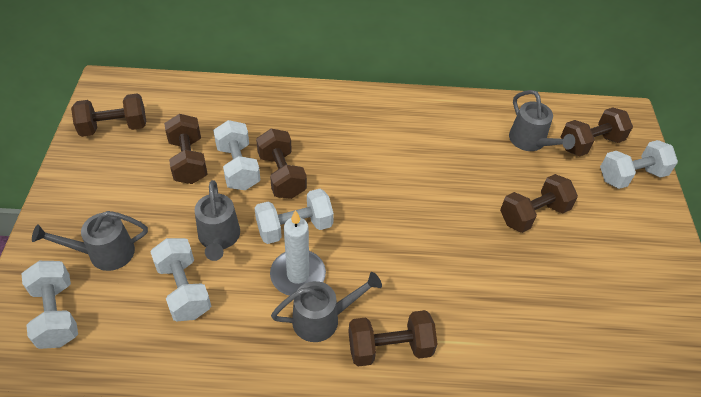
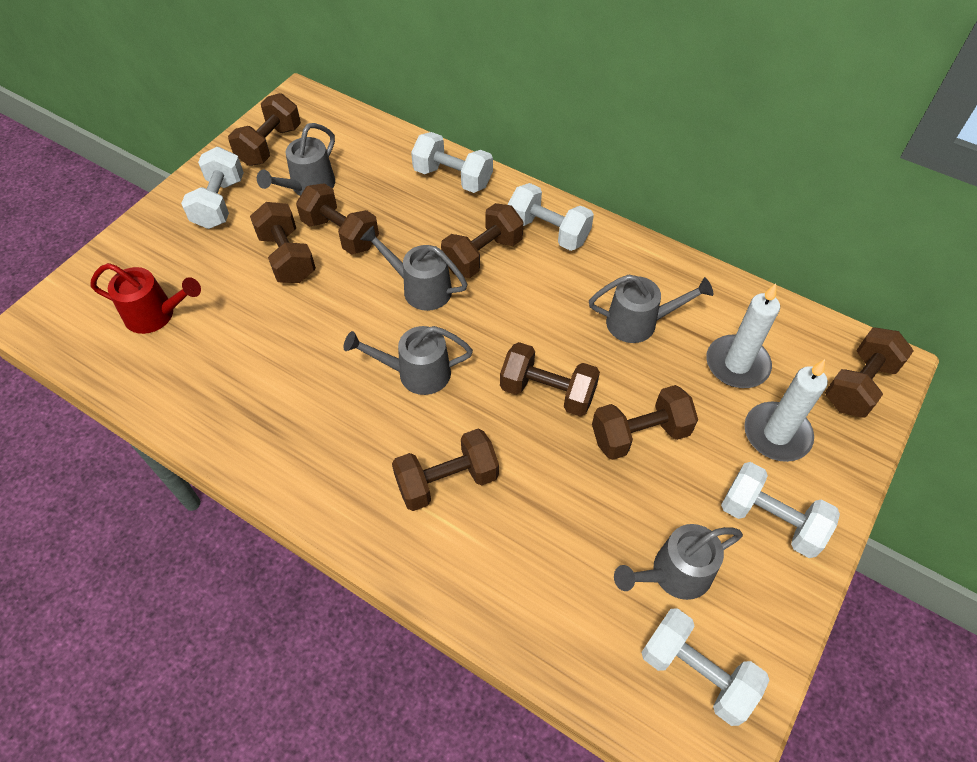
brown dumbbell: 6 -> 8
grey watering can: 4 -> 5
red watering can: 0 -> 1
white candle: 1 -> 2

